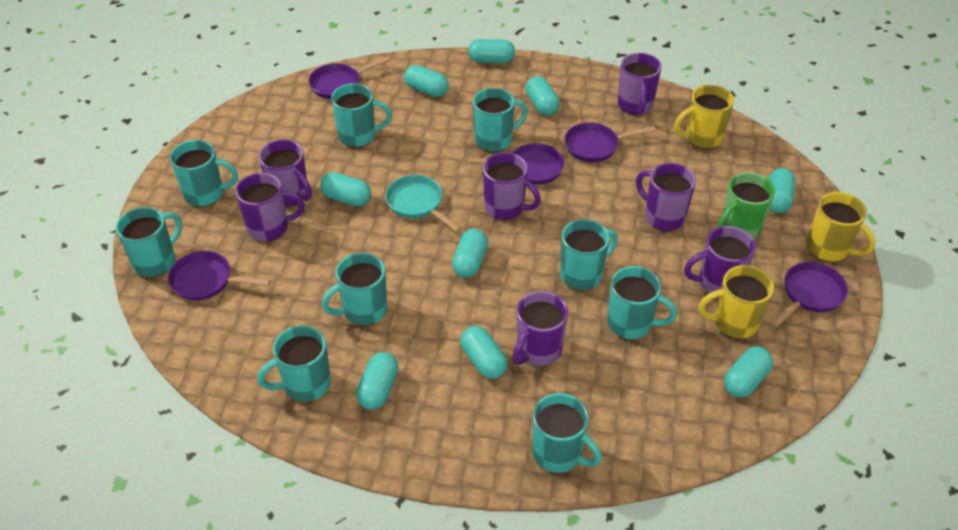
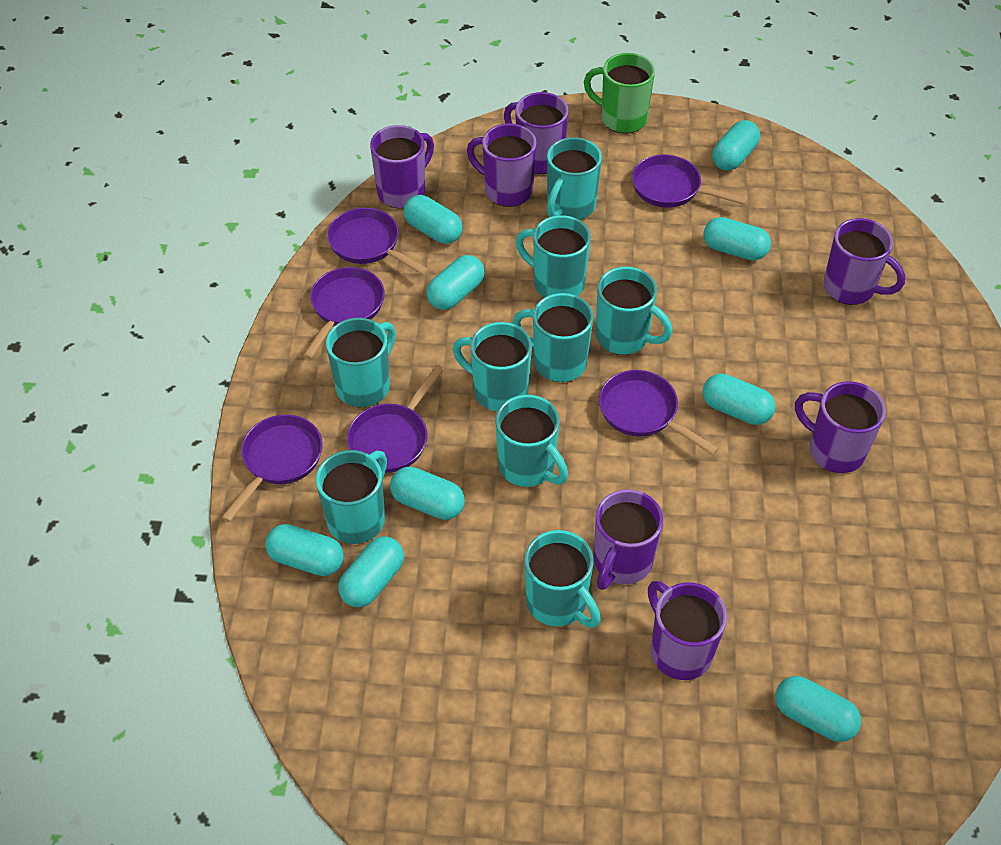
purple pan: 5 -> 6
turquoise pan: 1 -> 0
yellow mug: 3 -> 0

